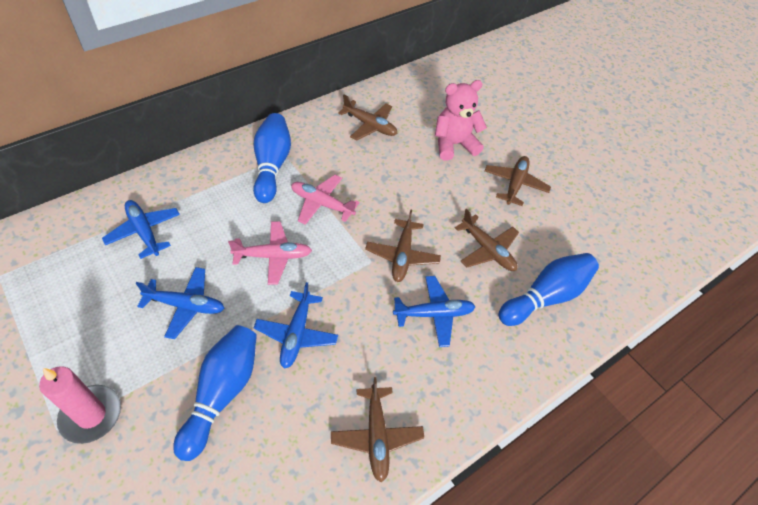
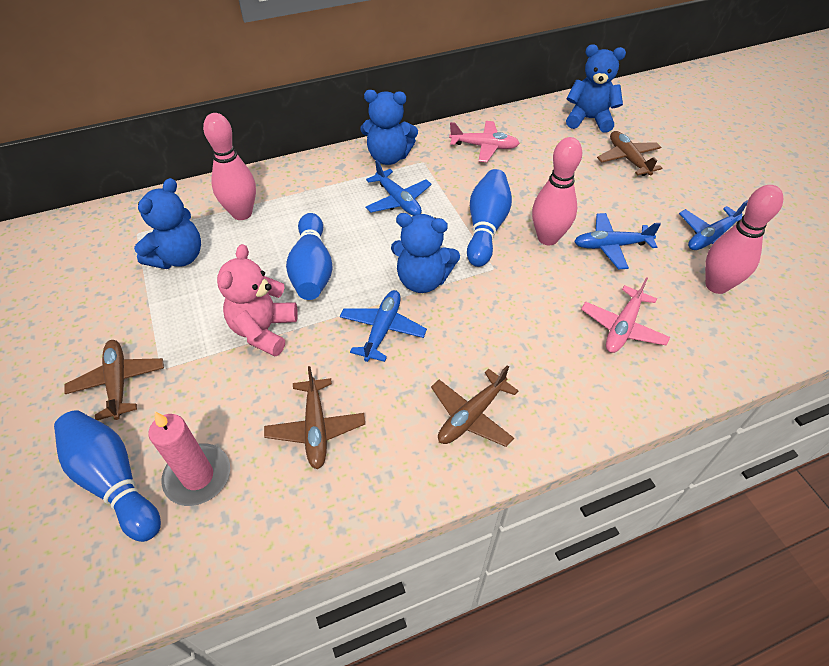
blue teddy bear: 0 -> 4
brown plane: 5 -> 4
pink bowling pin: 0 -> 3

